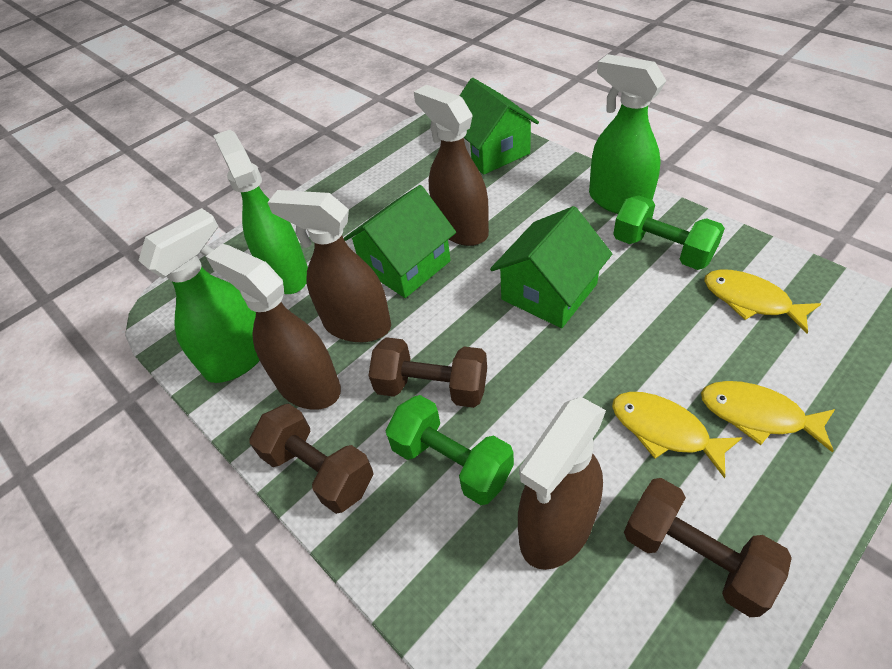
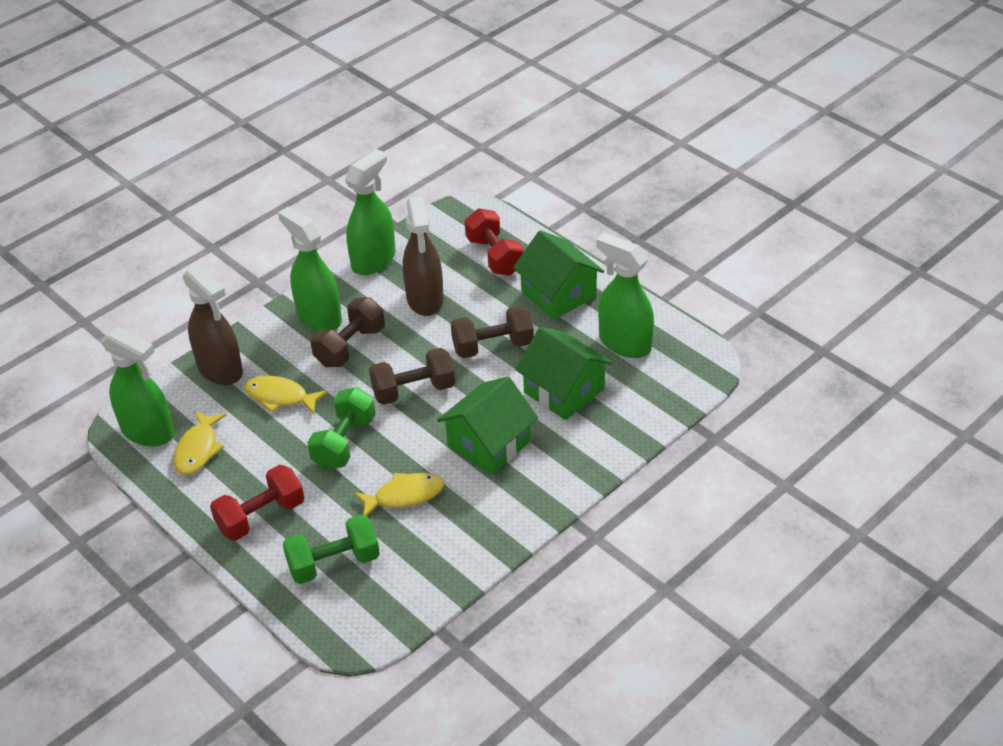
brown spray bottle: 4 -> 2
green spray bottle: 3 -> 4
red dumbbell: 0 -> 2

